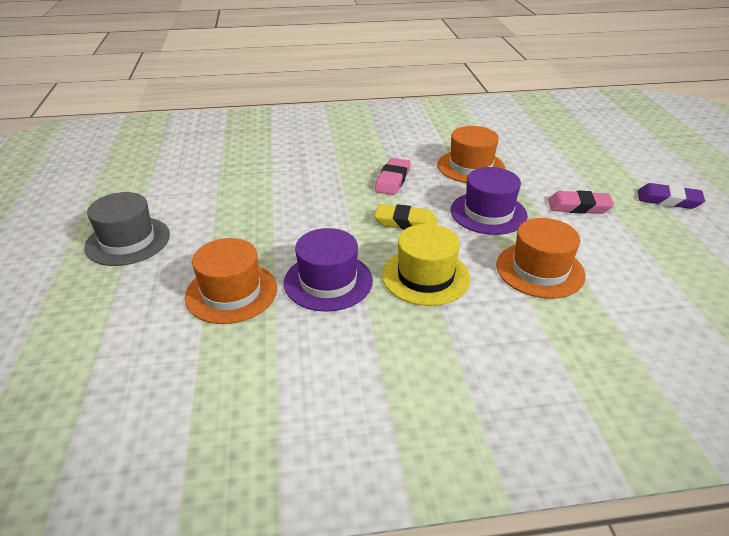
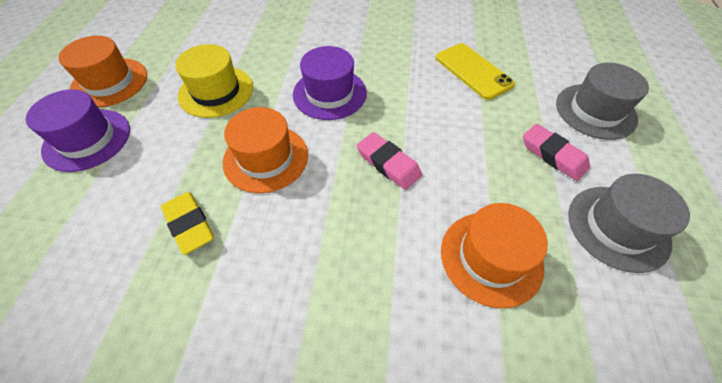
grey hat: 1 -> 2
purple eraser: 1 -> 0
yellow phone: 0 -> 1

